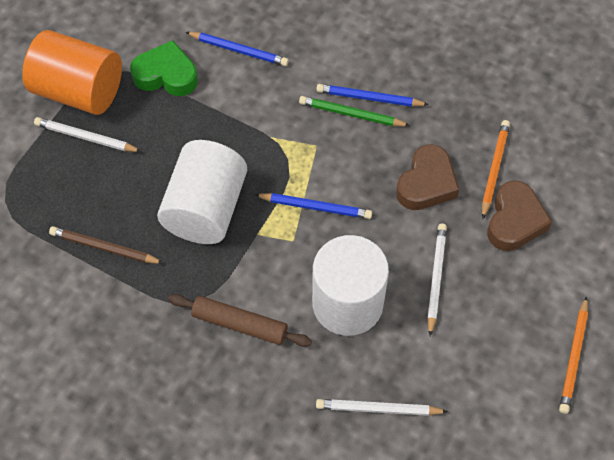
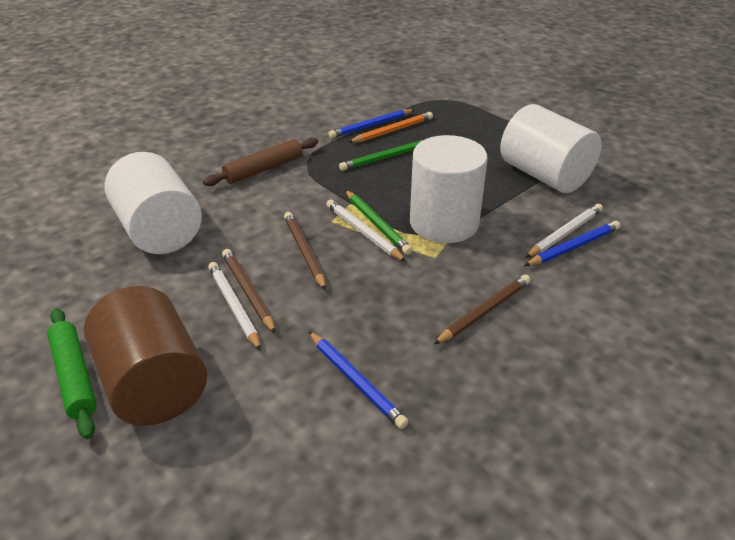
brown cylinder: 0 -> 1
brown heart: 2 -> 0
brown pencil: 1 -> 3
green heart: 1 -> 0
green pencil: 1 -> 2
green rolling pin: 0 -> 1
orange cylinder: 1 -> 0
orange pencil: 2 -> 1
white cylinder: 2 -> 3

